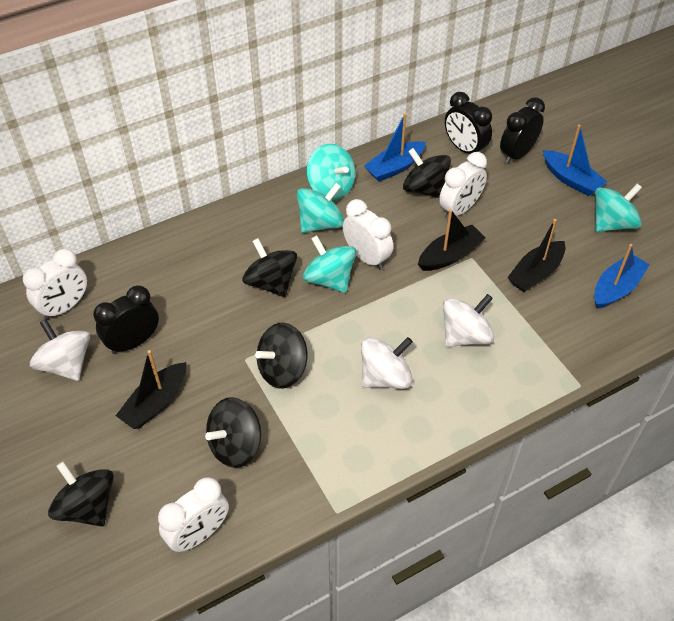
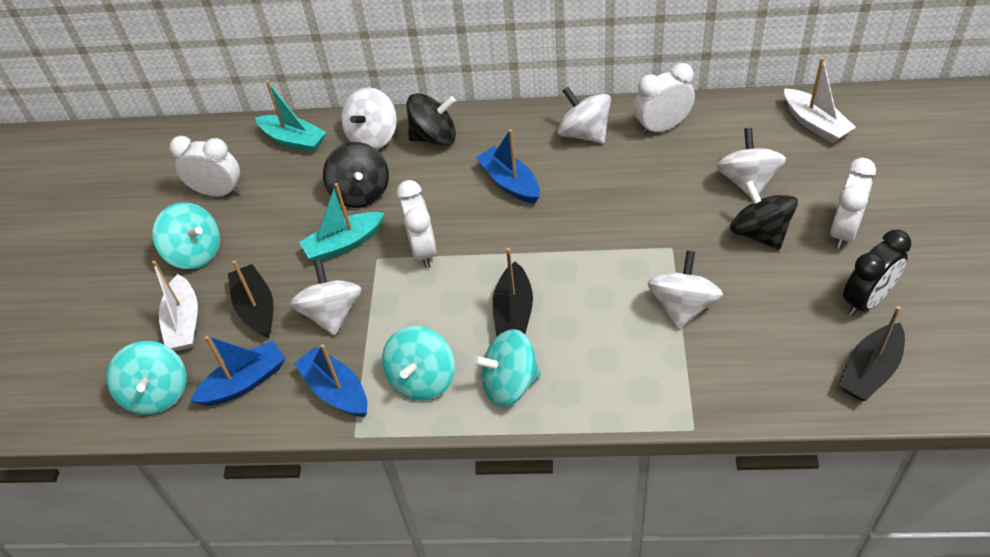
black clock: 3 -> 1
black spinning top: 5 -> 3
turquoise boat: 0 -> 2
white boat: 0 -> 2
white spinning top: 3 -> 5

